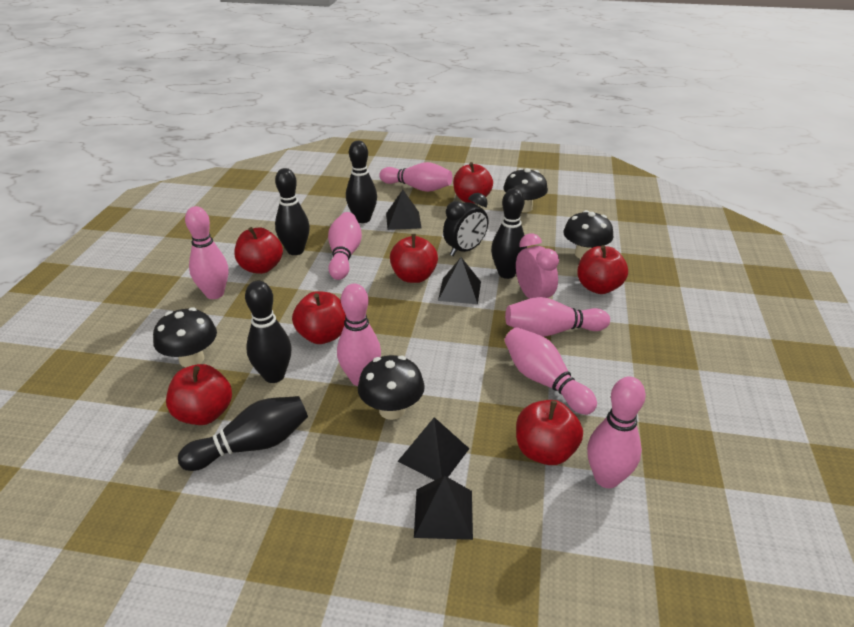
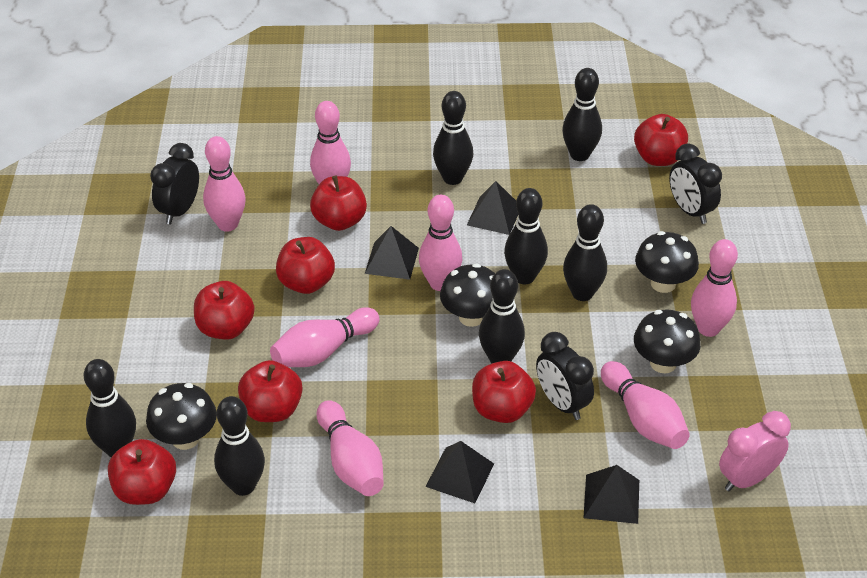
black bowling pin: 5 -> 7
black clock: 1 -> 3

